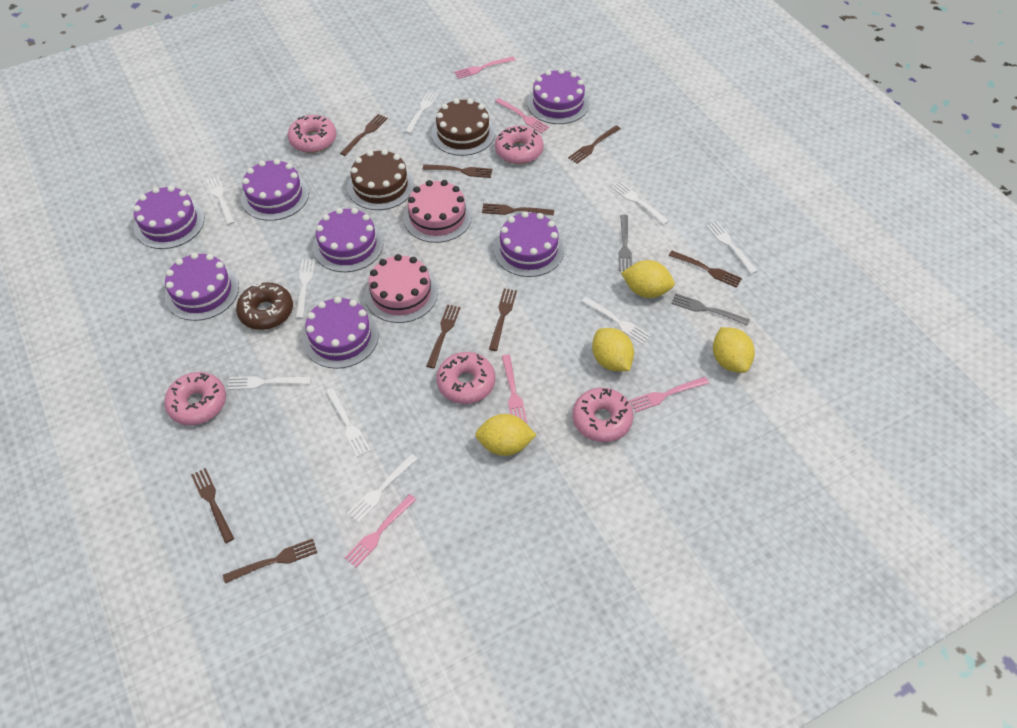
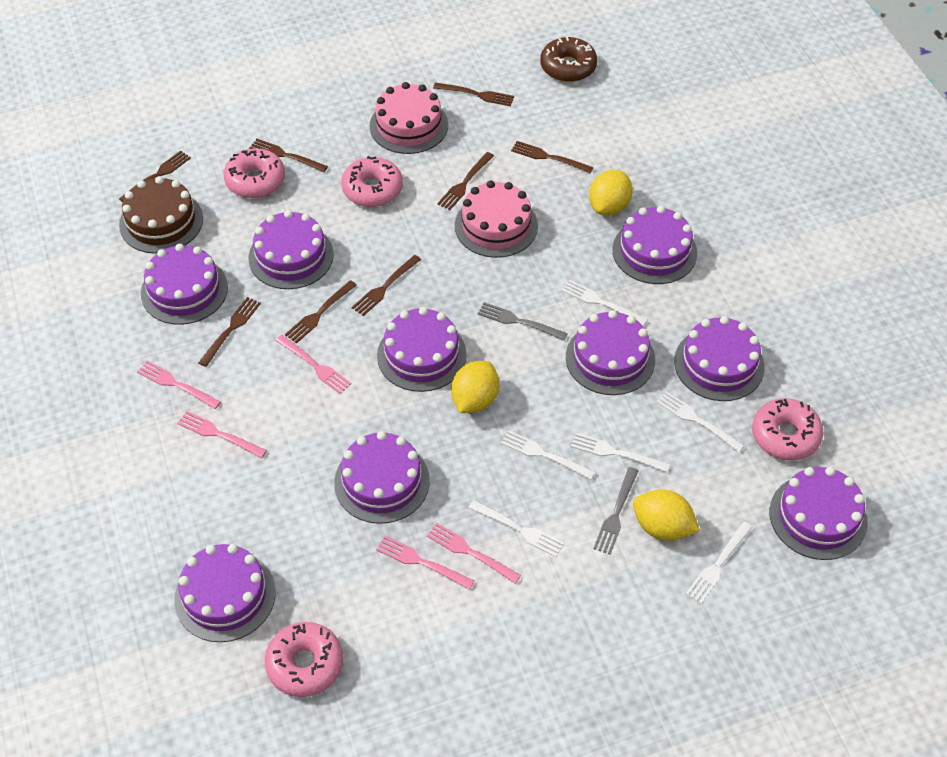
brown cake: 2 -> 1
brown fork: 9 -> 8
pink donut: 5 -> 4
purple cake: 7 -> 9
white fork: 9 -> 6
yellow lemon: 4 -> 3

